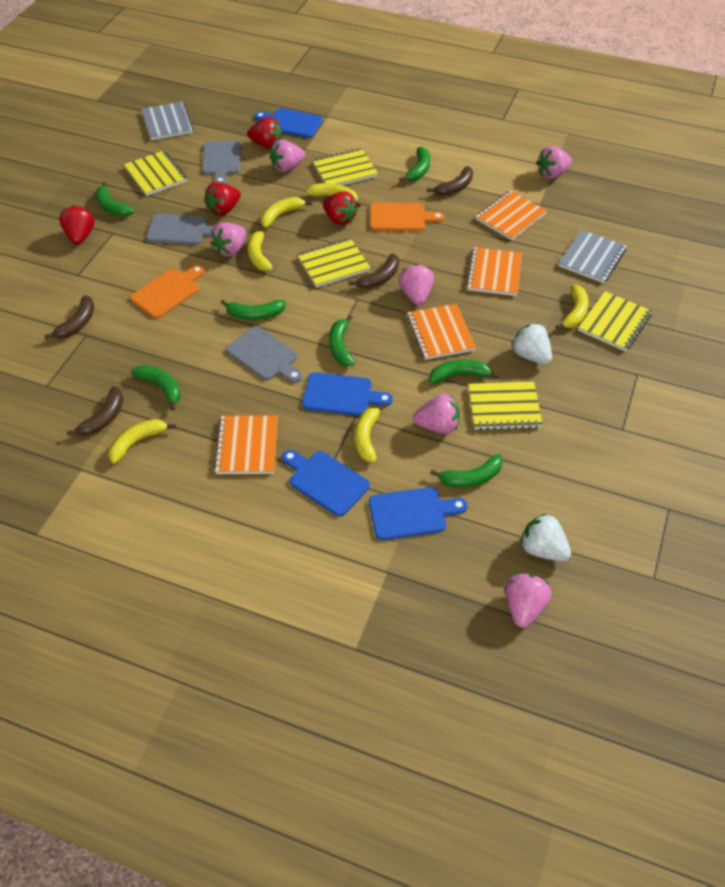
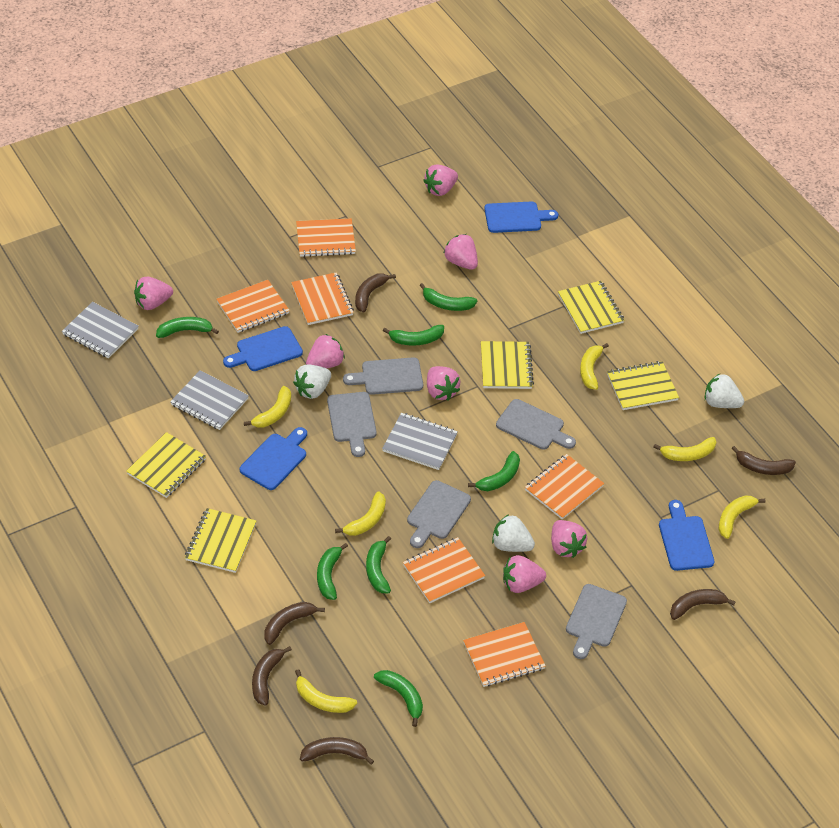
brown banana: 4 -> 6
grey cutting board: 3 -> 5
grey notebook: 2 -> 3
orange cutting board: 2 -> 0
orange notebook: 4 -> 6
pink strawberry: 6 -> 7
red strawberry: 4 -> 0
white strawberry: 2 -> 3

